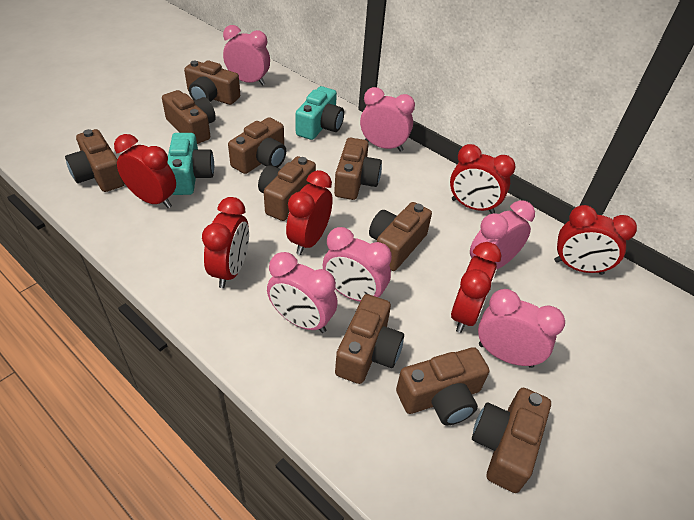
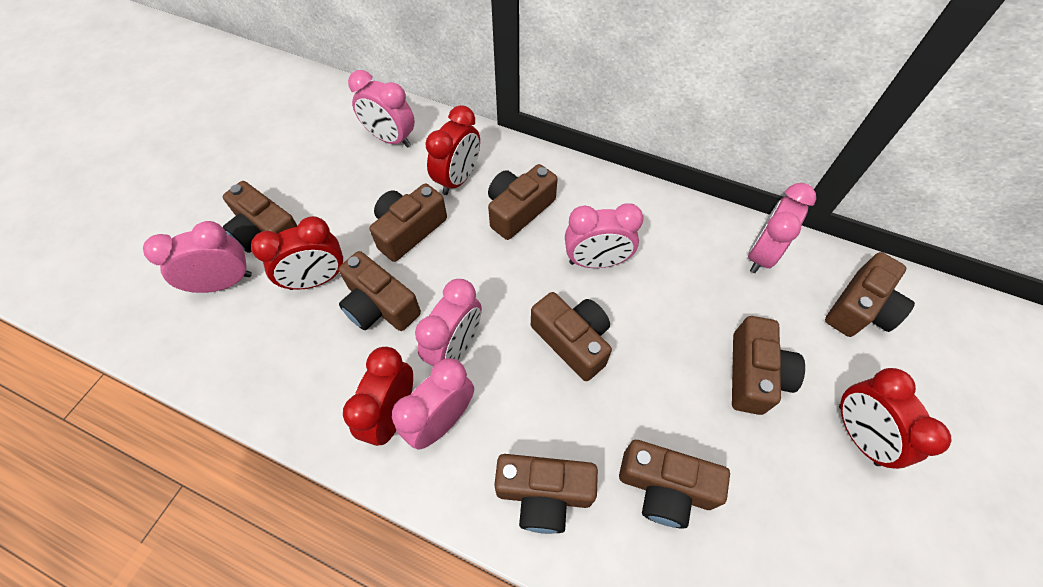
brown camera: 10 -> 9
red clock: 6 -> 4
turquoise camera: 2 -> 0

